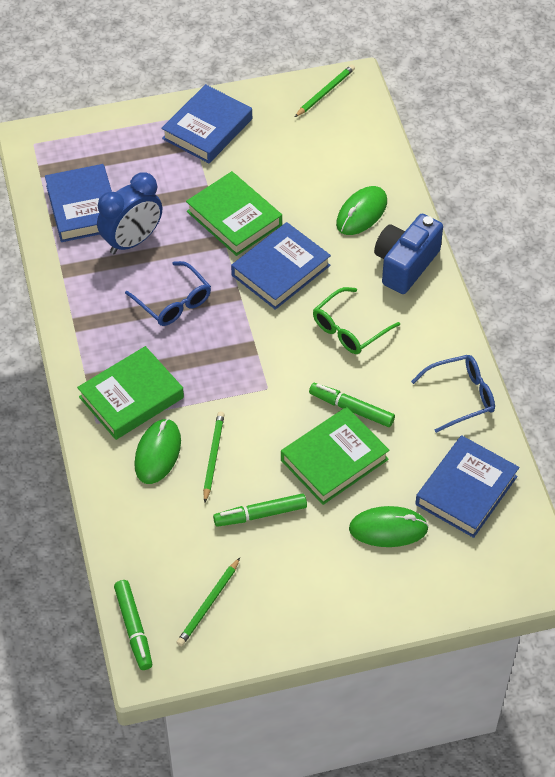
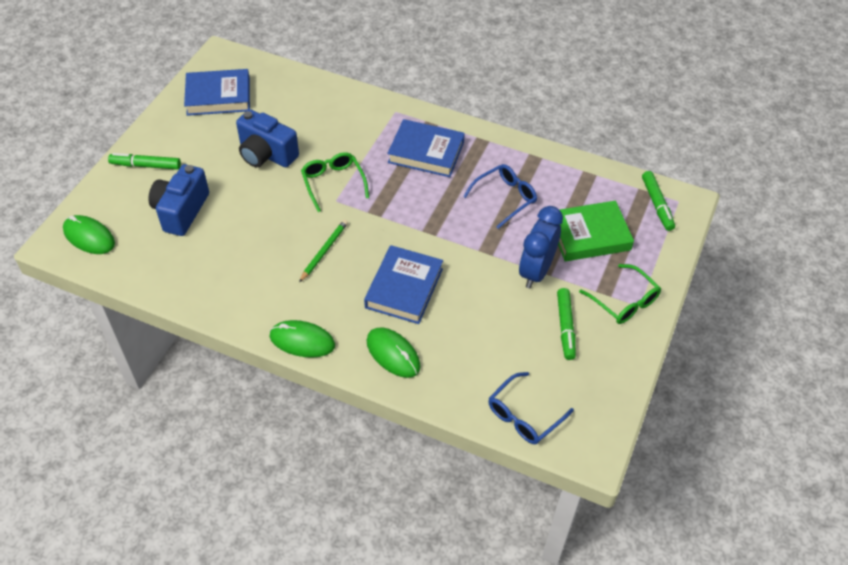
blue book: 4 -> 3
blue camera: 1 -> 2
green book: 3 -> 1
green glasses: 1 -> 2
green pencil: 3 -> 1

